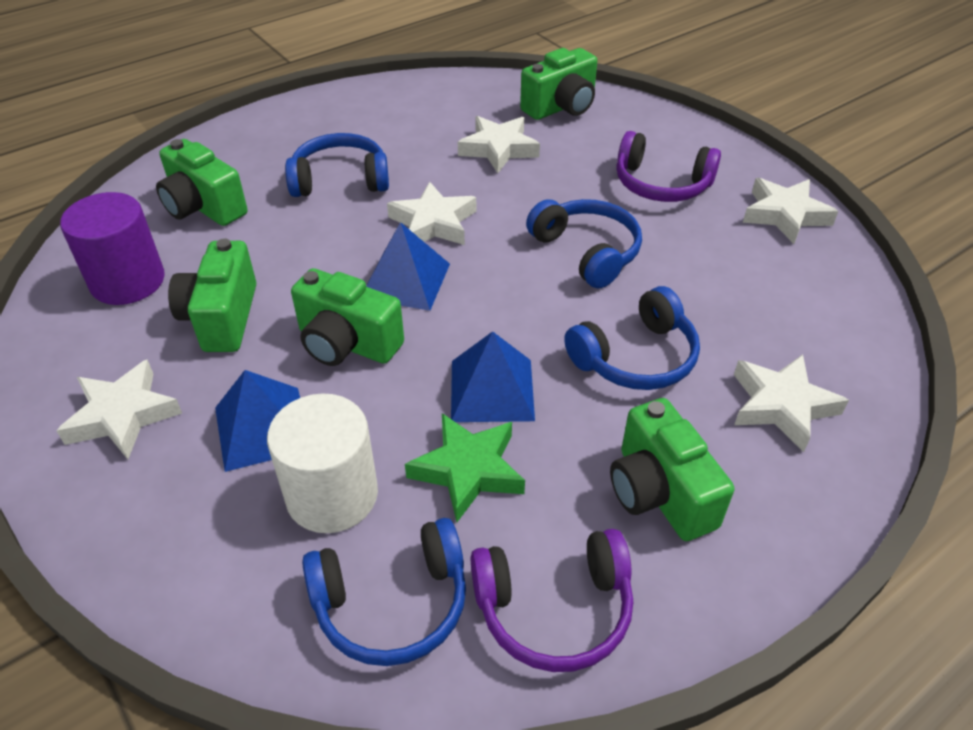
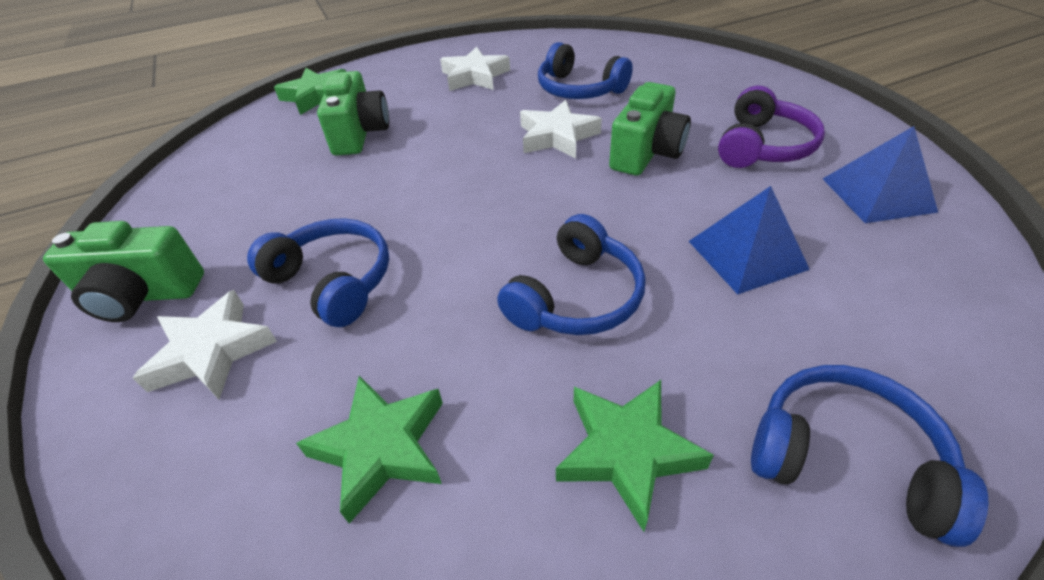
blue pyramid: 3 -> 2
green camera: 5 -> 3
green star: 1 -> 3
purple cylinder: 1 -> 0
purple headphones: 2 -> 1
white cylinder: 1 -> 0
white star: 5 -> 3

